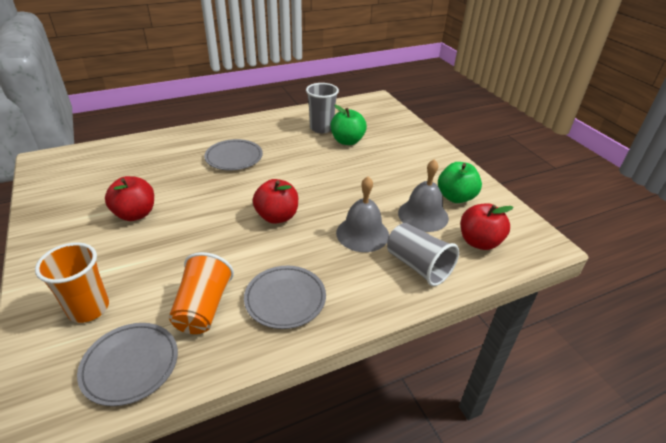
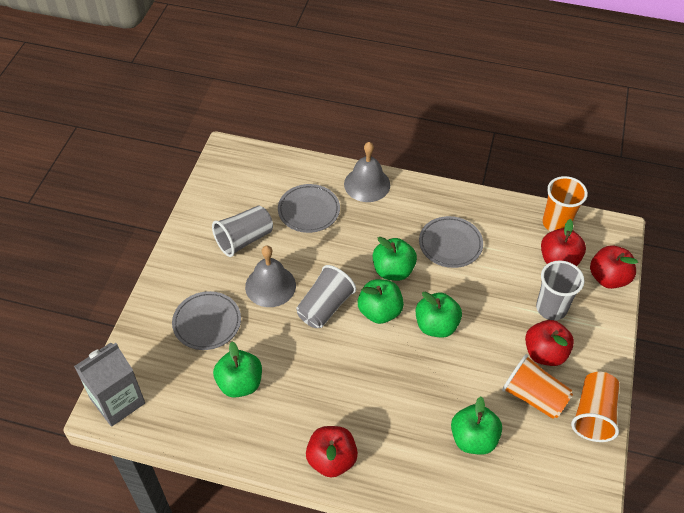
green apple: 2 -> 5
grey carton: 0 -> 1
grey cup: 2 -> 3
orange cup: 2 -> 3
red apple: 3 -> 4

